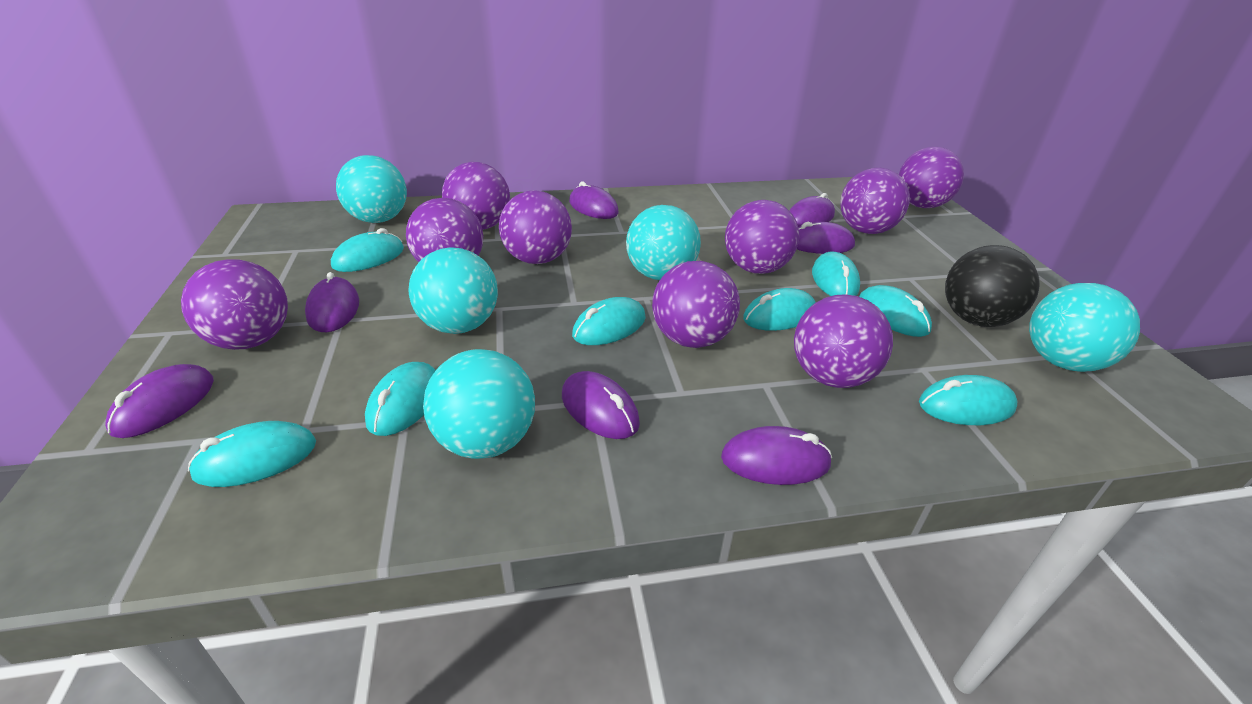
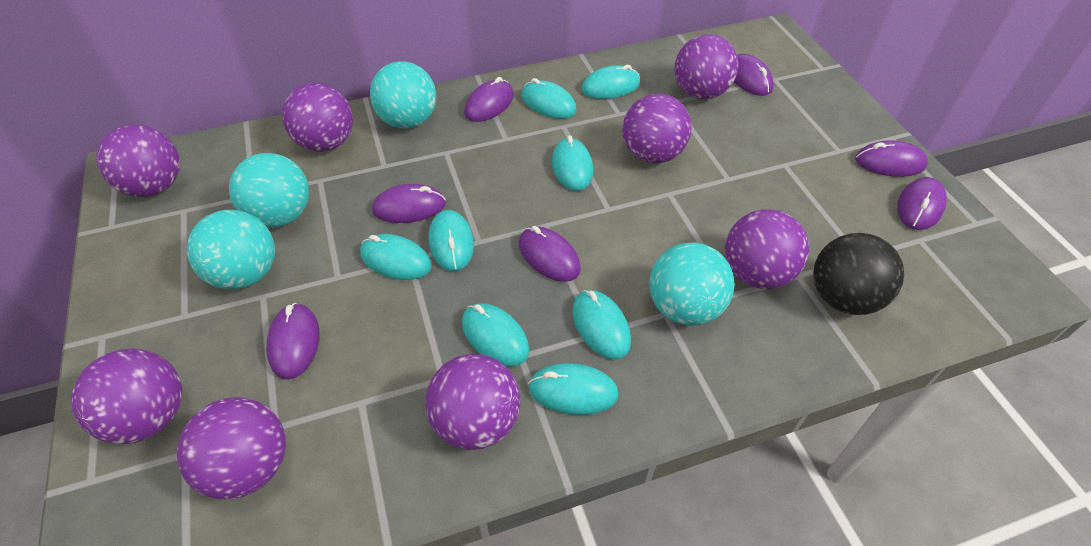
purple ball: 9 -> 8
turquoise ball: 5 -> 4

